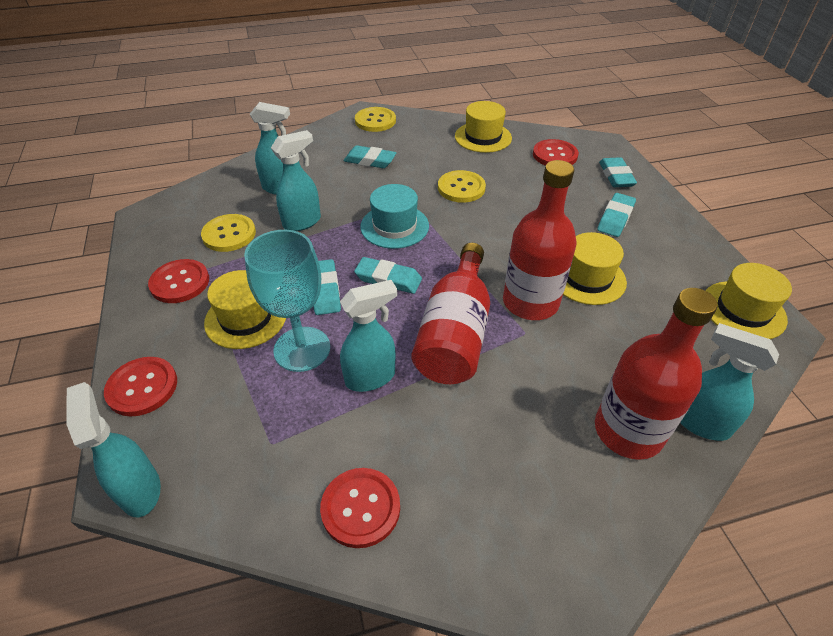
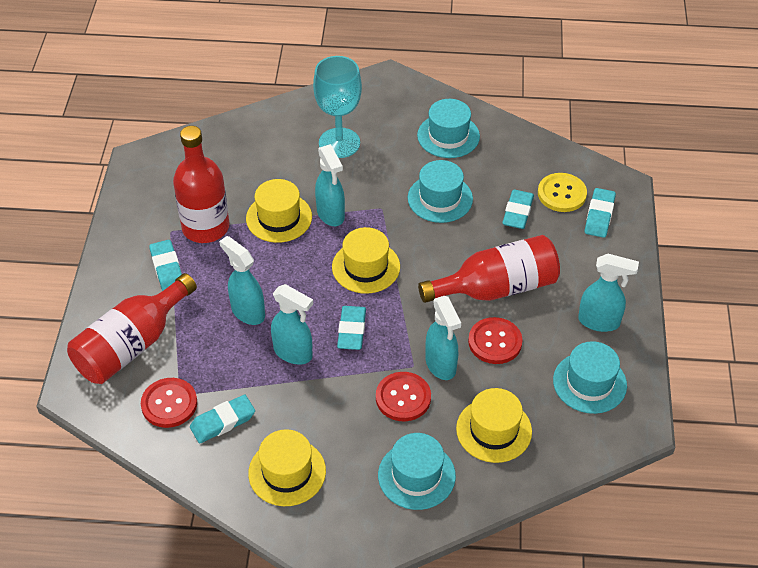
red button: 4 -> 3
turquoise hat: 1 -> 4
yellow button: 3 -> 1

